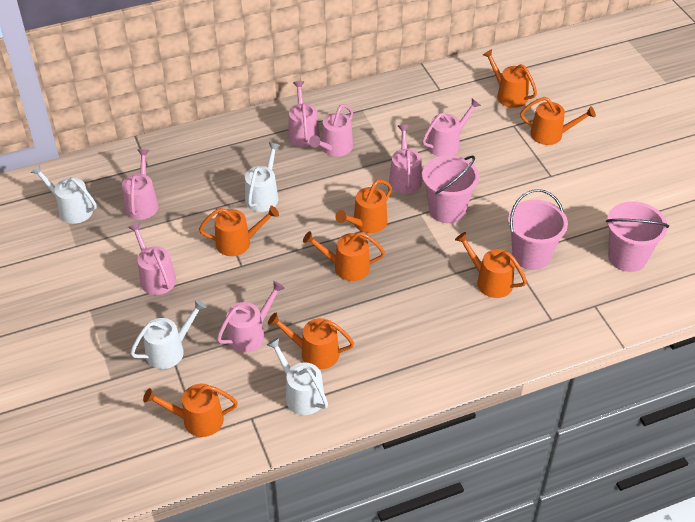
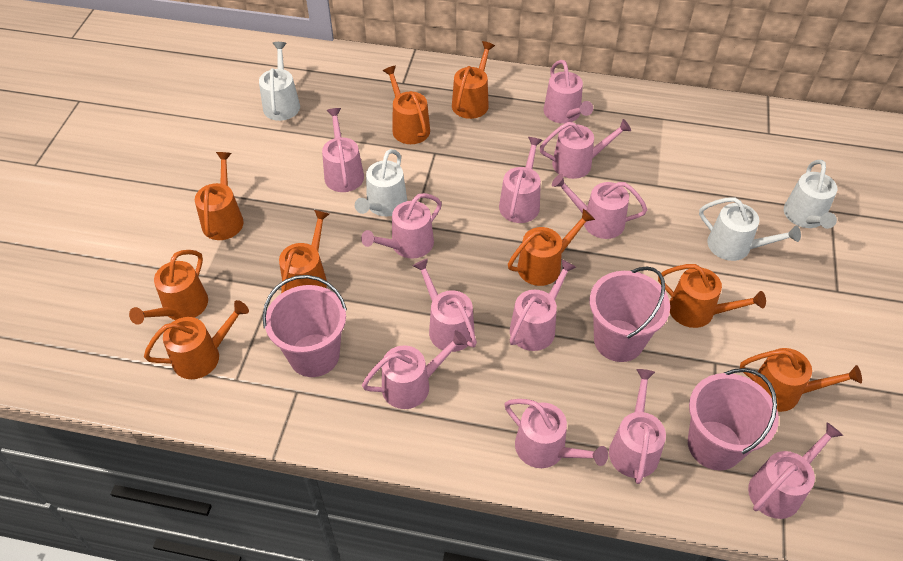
orange watering can: 8 -> 9
pink watering can: 7 -> 12

